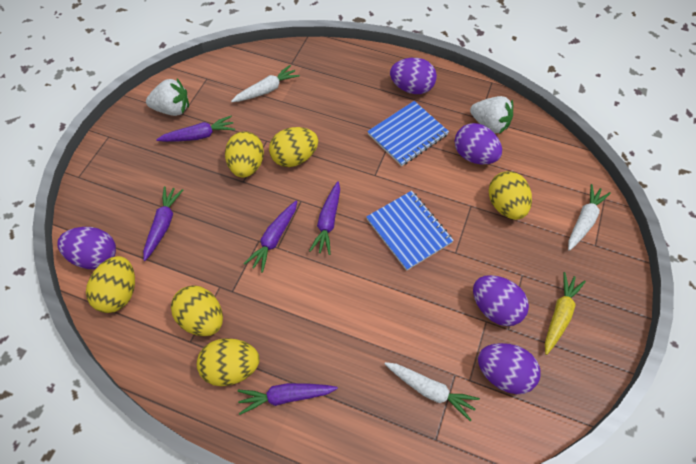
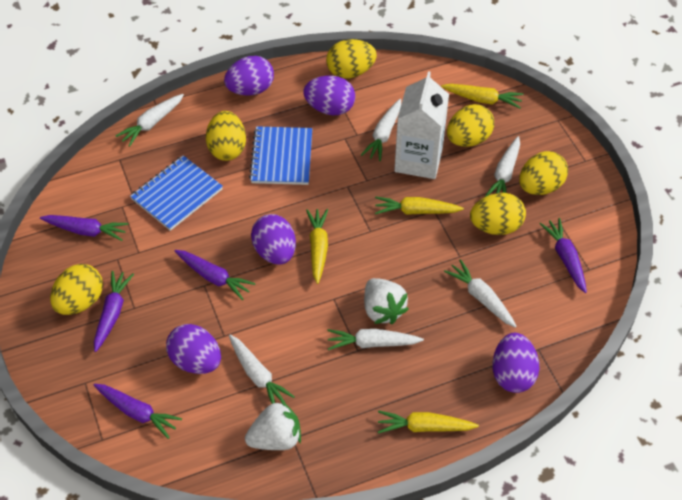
white carrot: 3 -> 6
white carton: 0 -> 1
yellow carrot: 1 -> 4

